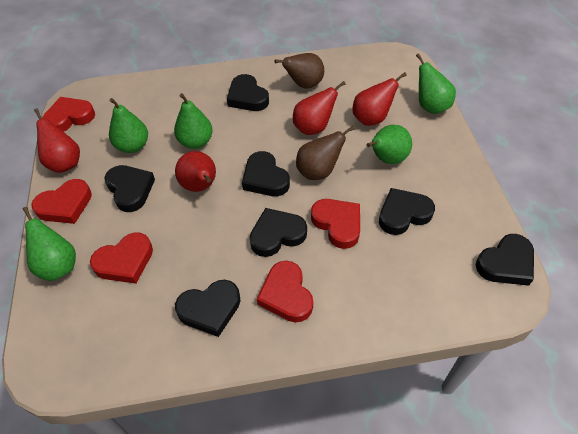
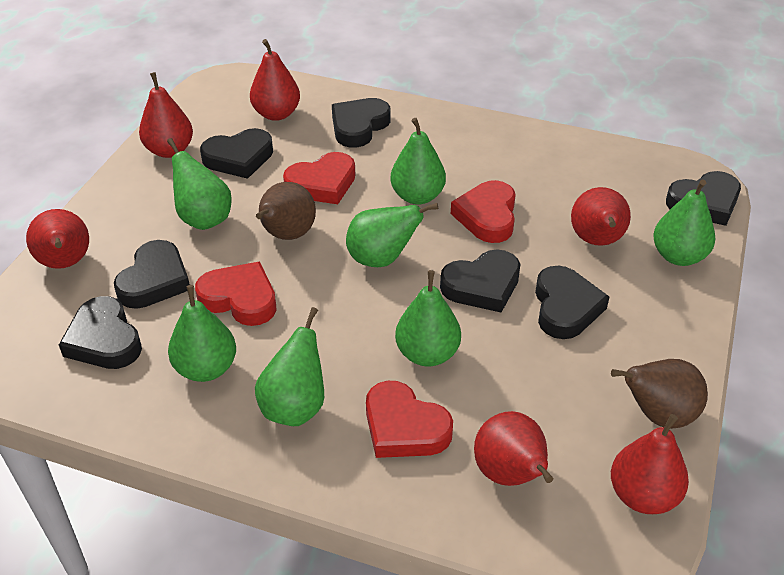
green pear: 5 -> 7
red heart: 5 -> 4
red pear: 4 -> 6

